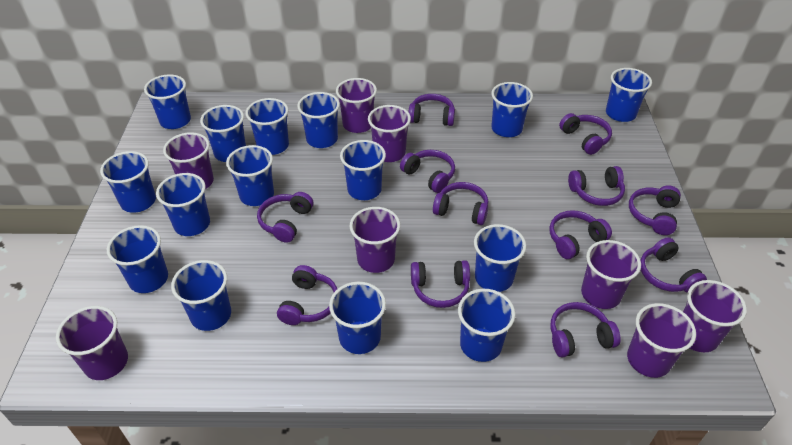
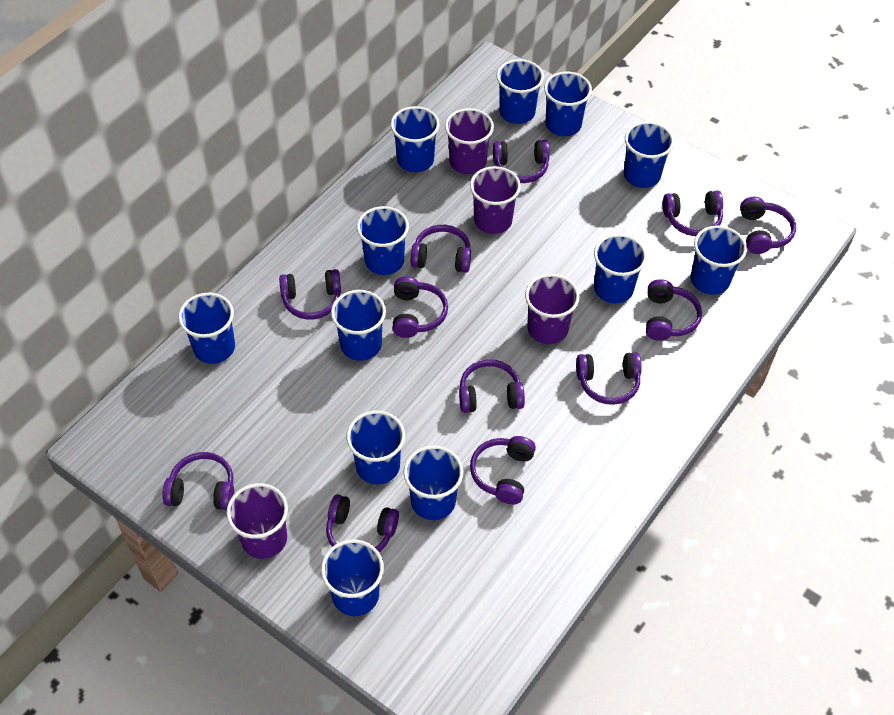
blue cup: 15 -> 12
purple cup: 8 -> 4

